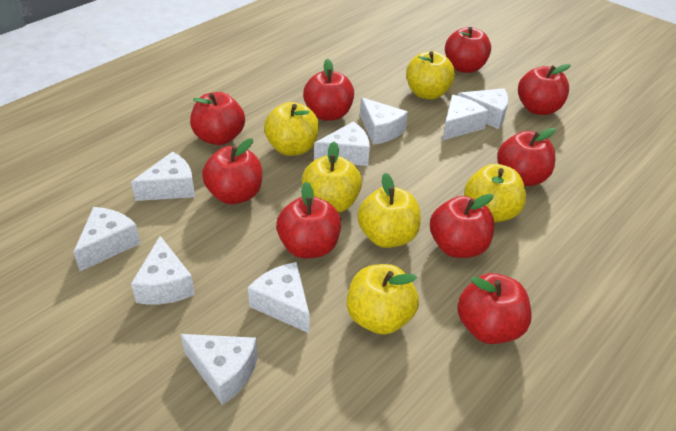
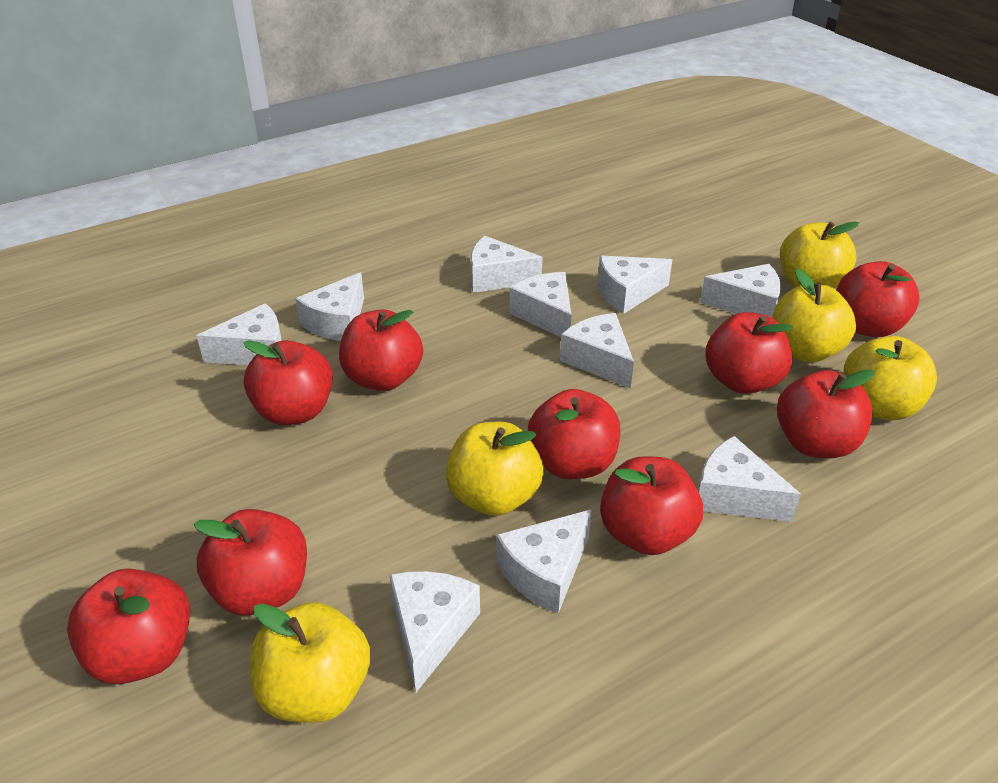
white cheese: 9 -> 10
yellow apple: 6 -> 5

